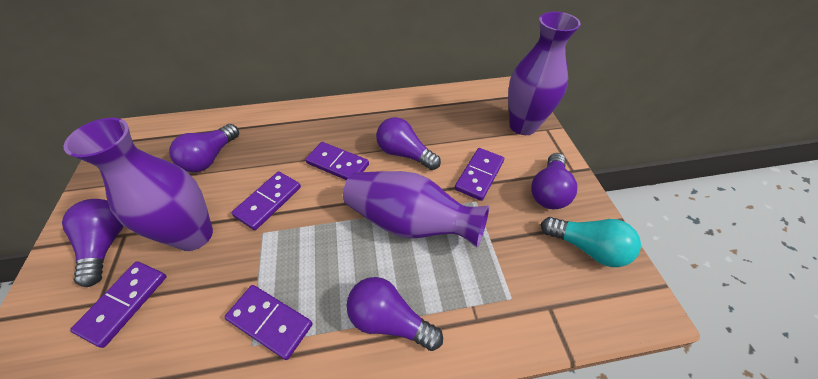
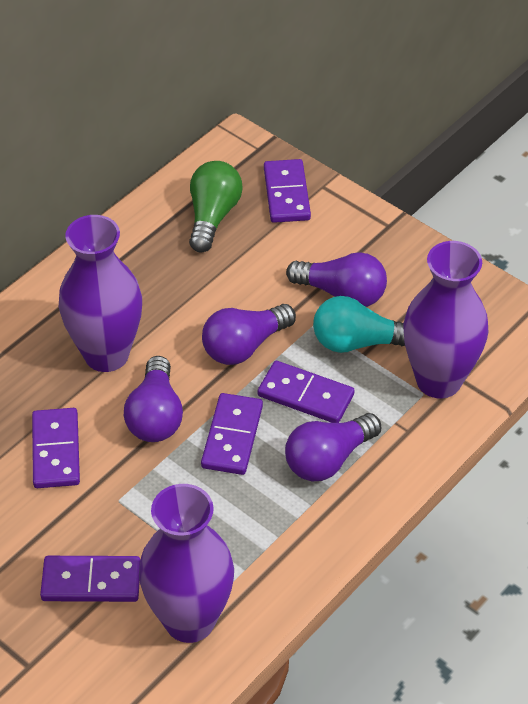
green light bulb: 0 -> 1
purple light bulb: 5 -> 4

